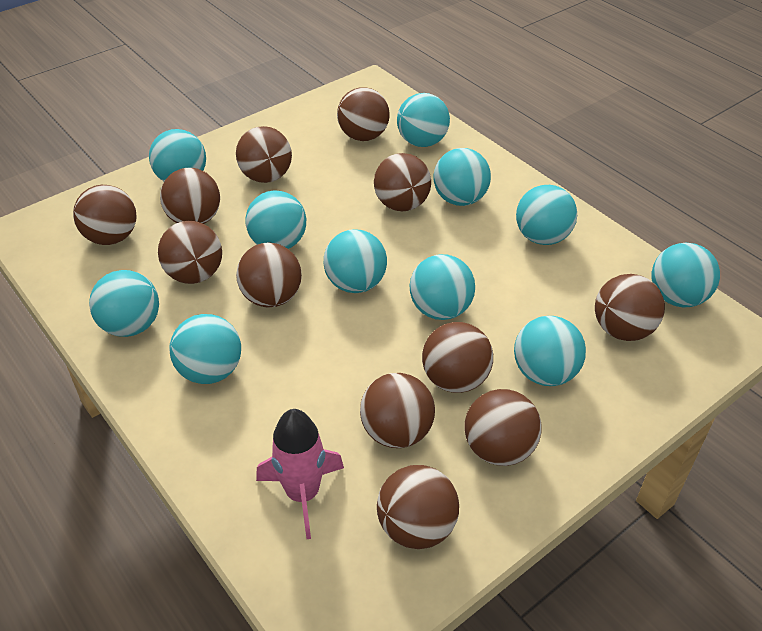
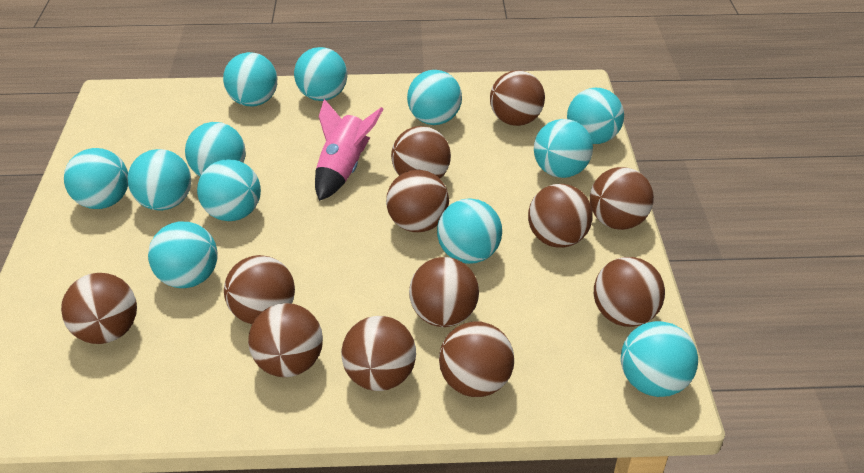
turquoise ball: 11 -> 12

